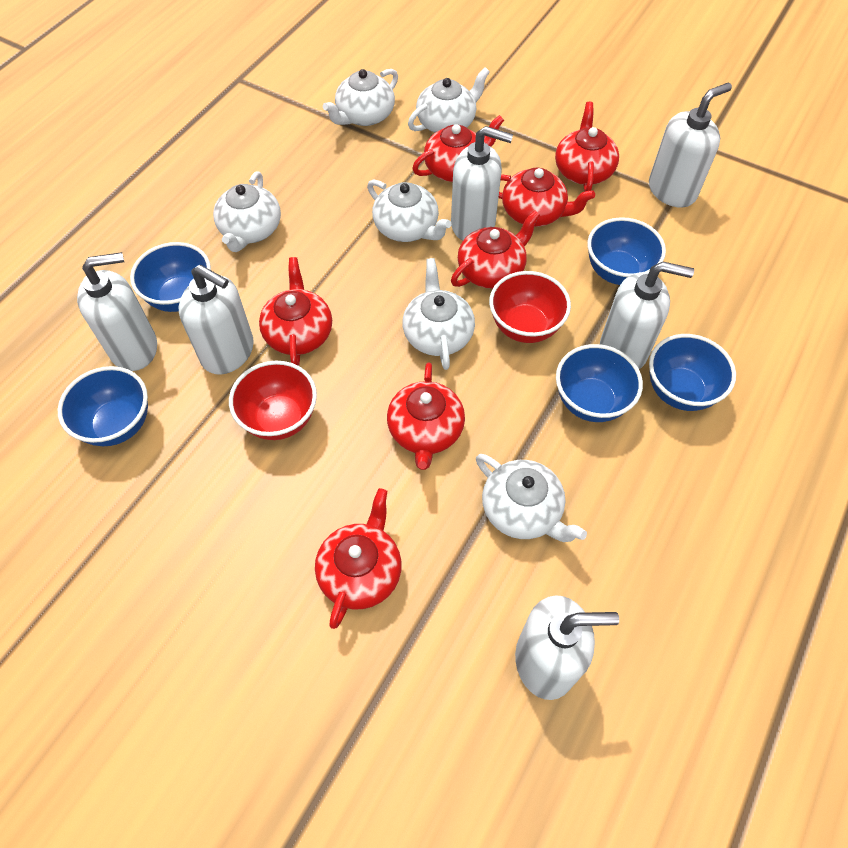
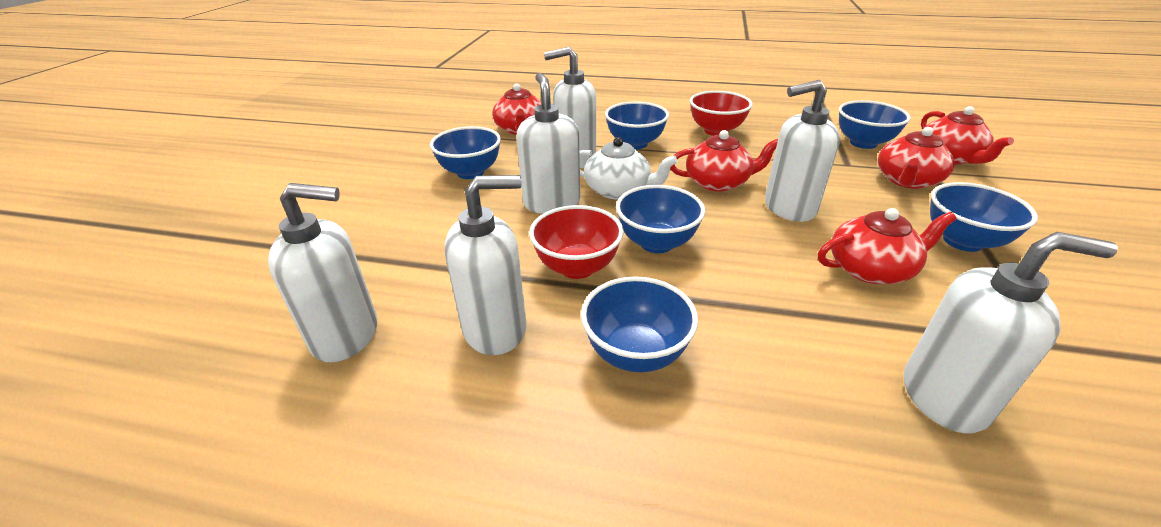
blue bowl: 5 -> 6
red teapot: 7 -> 5
white teapot: 6 -> 1

